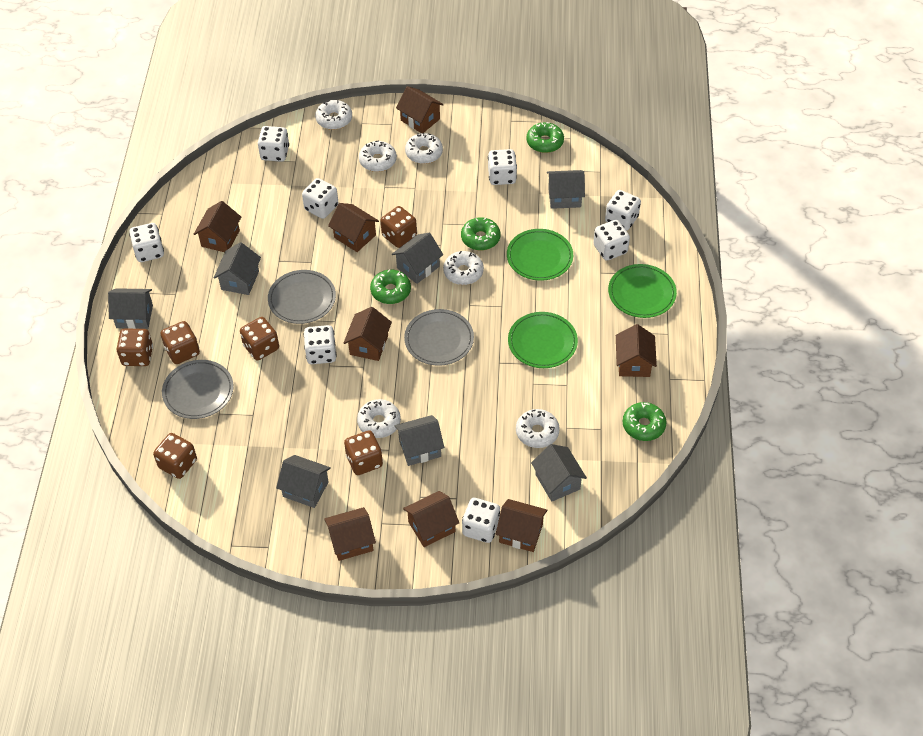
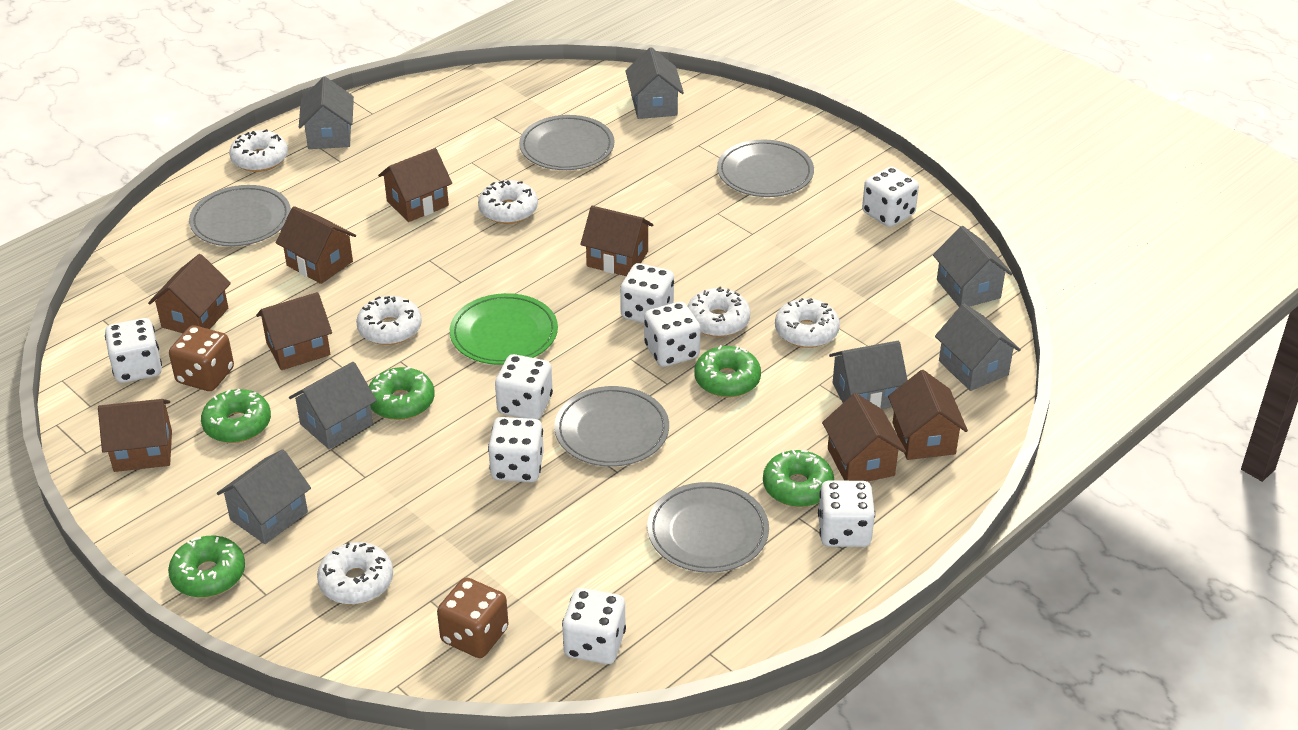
brown dice: 6 -> 2
green donut: 4 -> 5
green plate: 3 -> 1
grey plate: 3 -> 5

